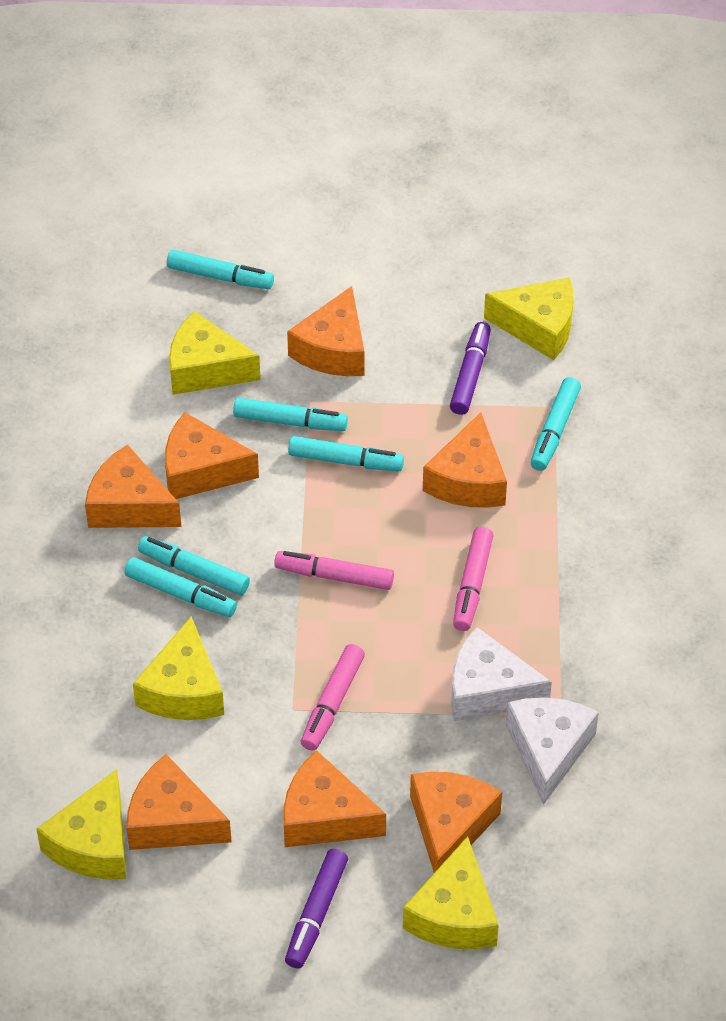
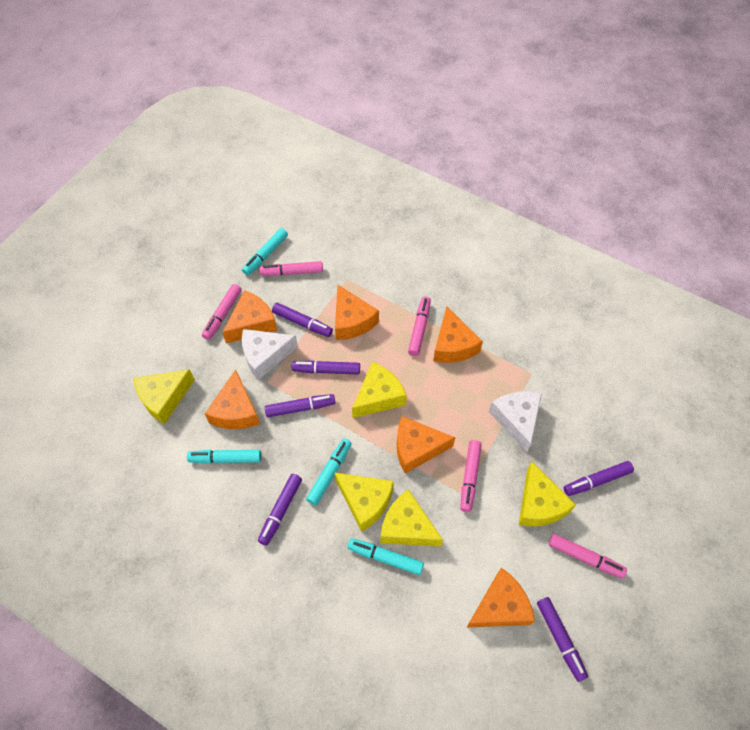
orange cheese: 7 -> 6
pink marker: 3 -> 5
purple marker: 2 -> 6
turquoise marker: 6 -> 4

